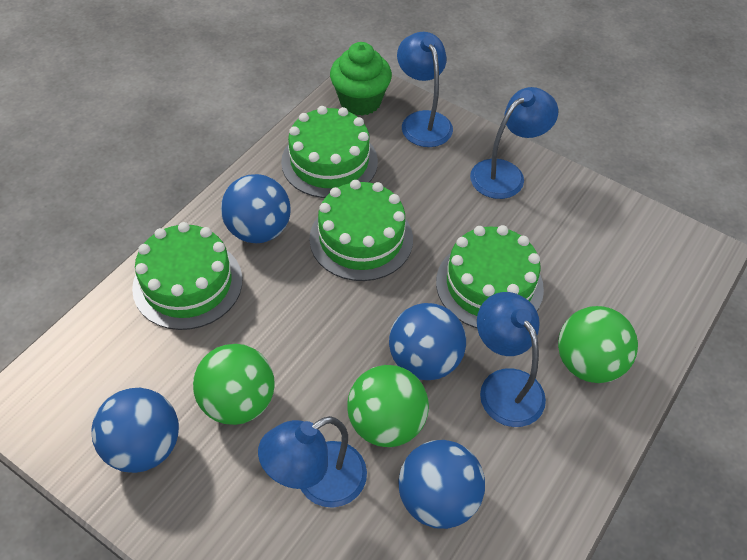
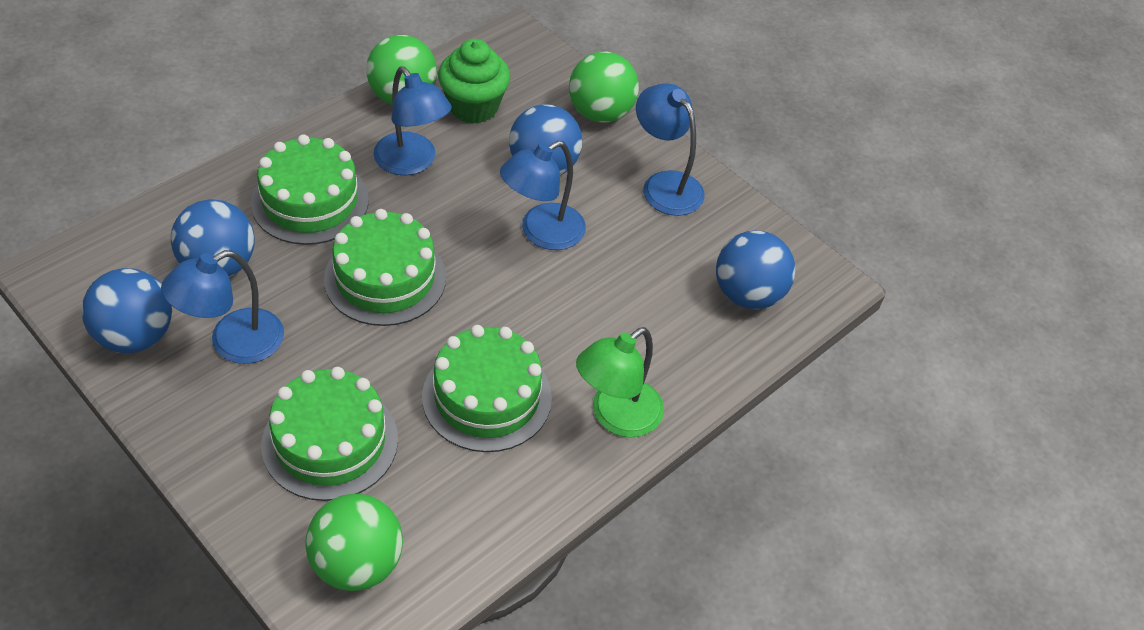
green lamp: 0 -> 1

